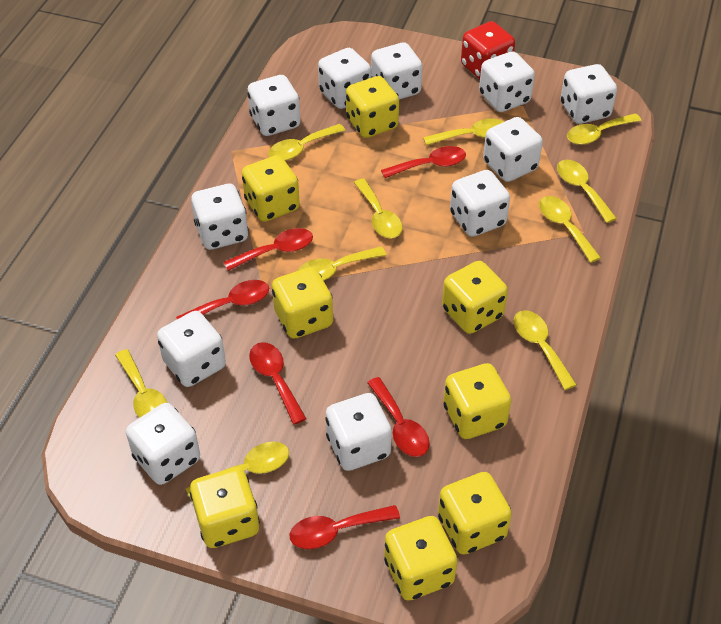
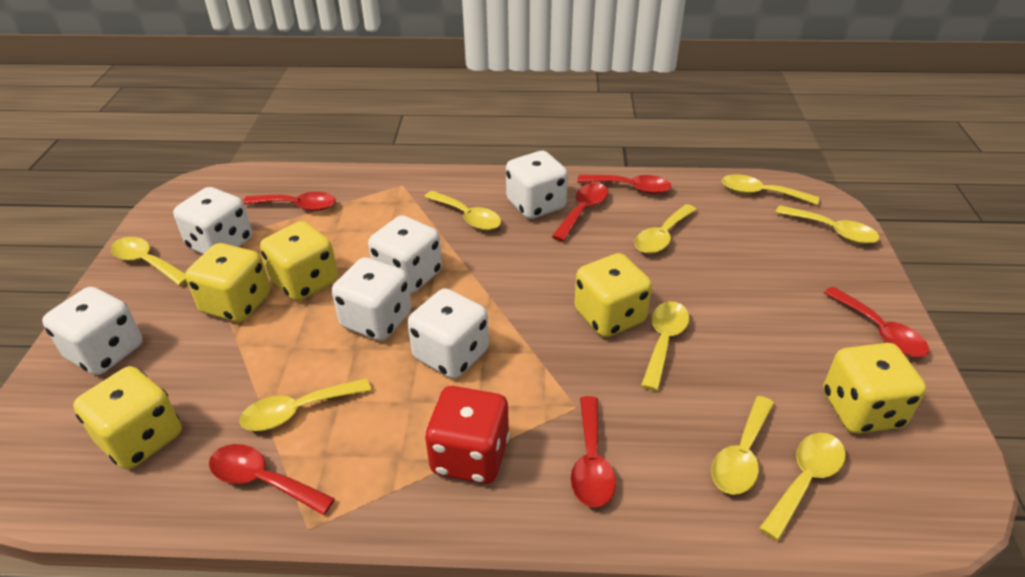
white dice: 11 -> 6
yellow dice: 8 -> 5
yellow spoon: 10 -> 9

